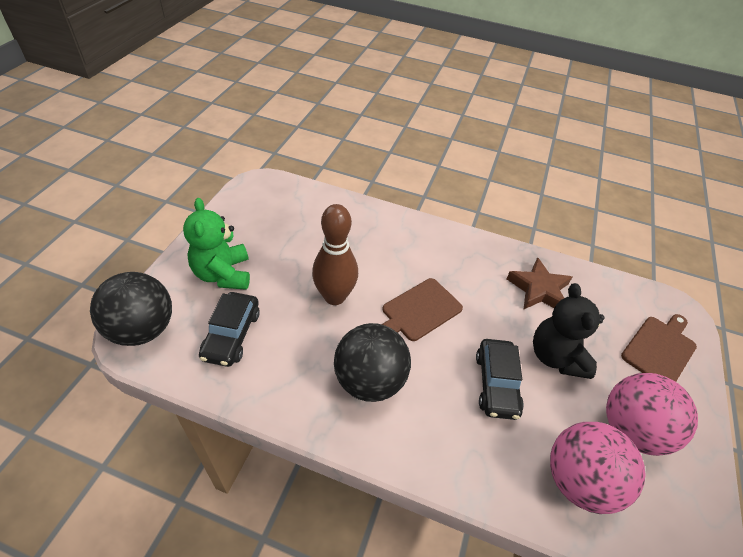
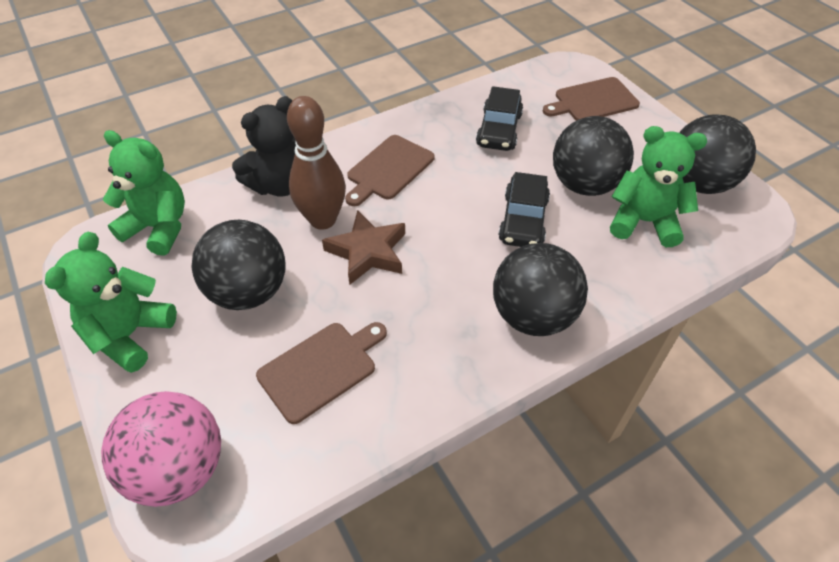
black ball: 2 -> 4
brown cutting board: 2 -> 3
green teddy bear: 1 -> 3
pink ball: 2 -> 1

